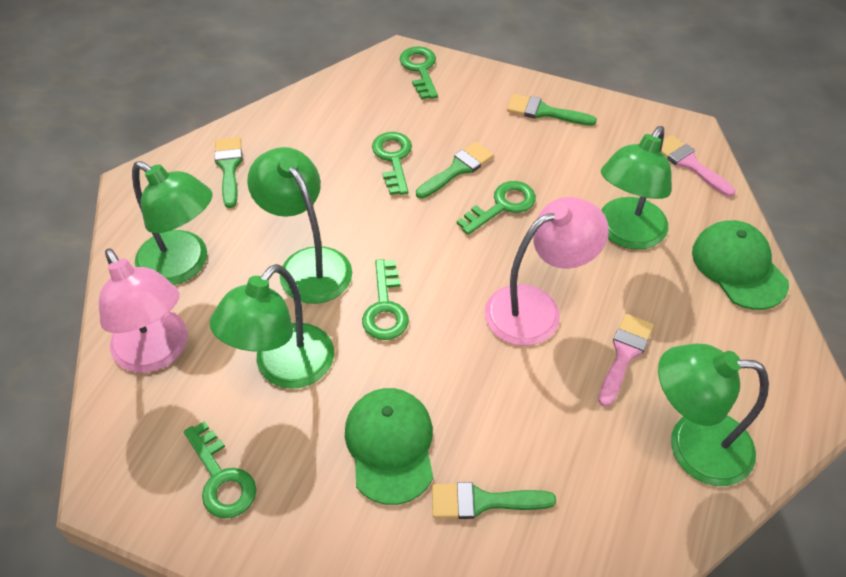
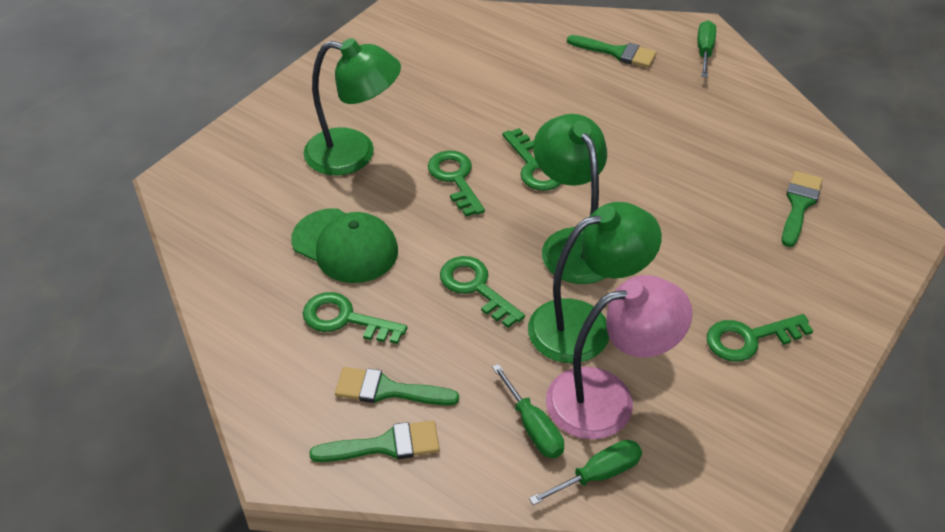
green cap: 2 -> 1
green lamp: 5 -> 3
green screwdriver: 0 -> 3
pink brush: 2 -> 0
pink lamp: 2 -> 1

